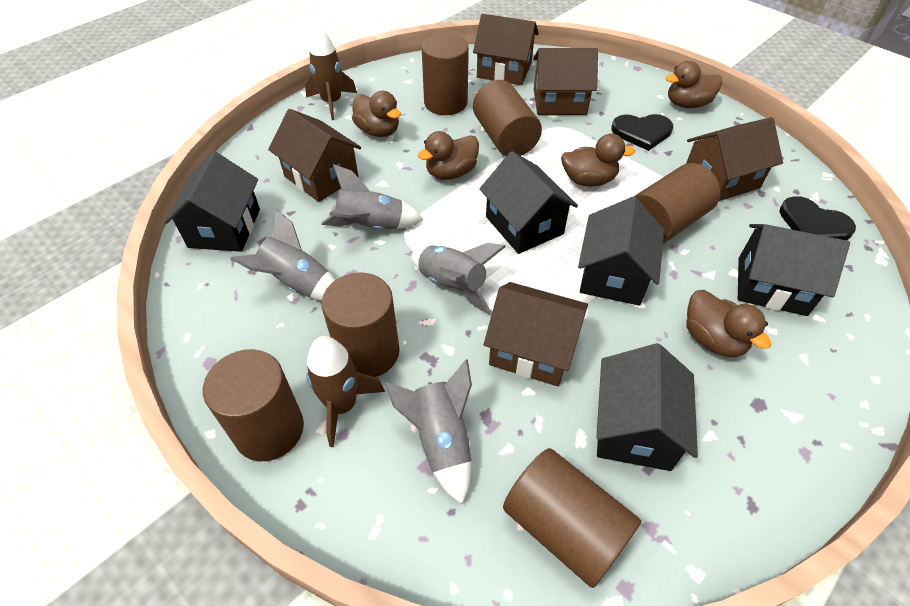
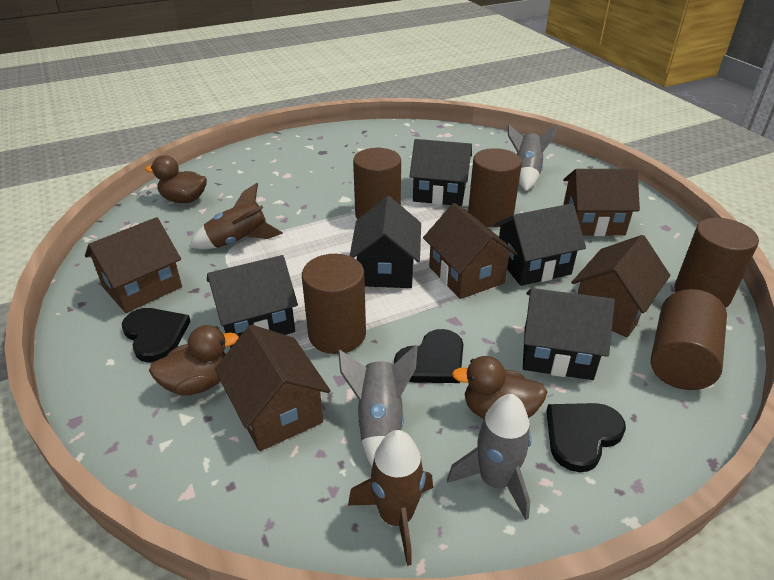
black heart: 2 -> 3
brown cylinder: 6 -> 5
brown duck: 5 -> 3
grey rocket: 4 -> 3

